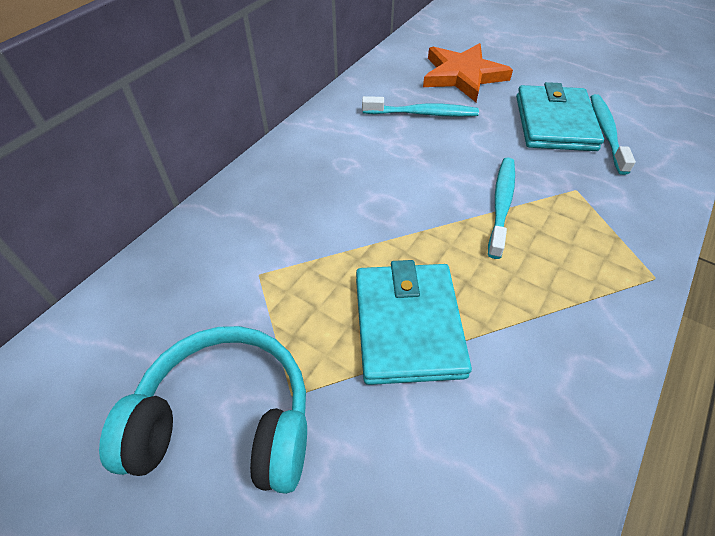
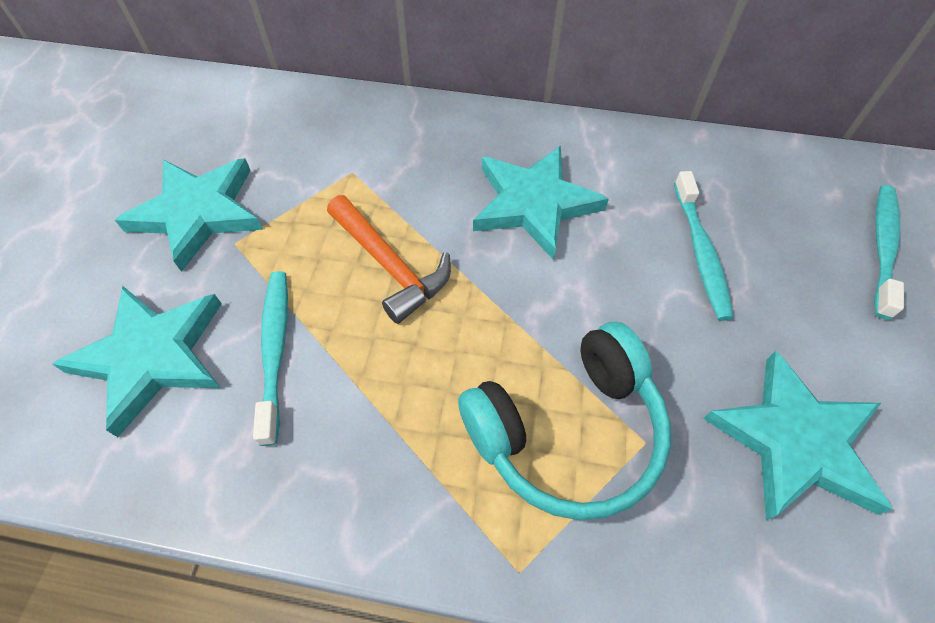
orange hammer: 0 -> 1
orange star: 1 -> 0
turquoise star: 0 -> 4
turquoise wallet: 2 -> 0

